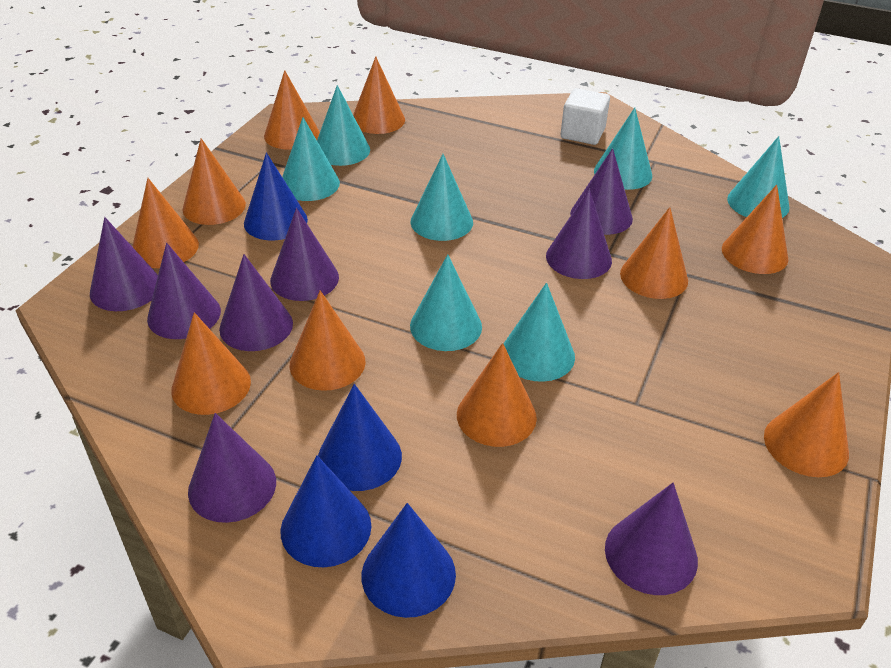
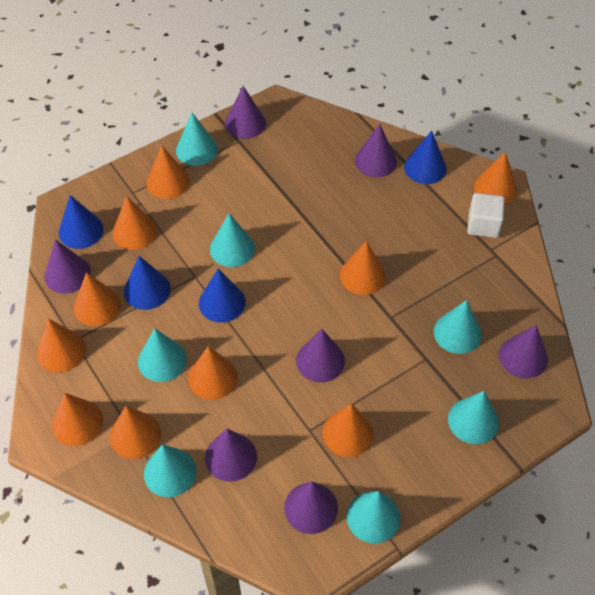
purple cone: 8 -> 7

